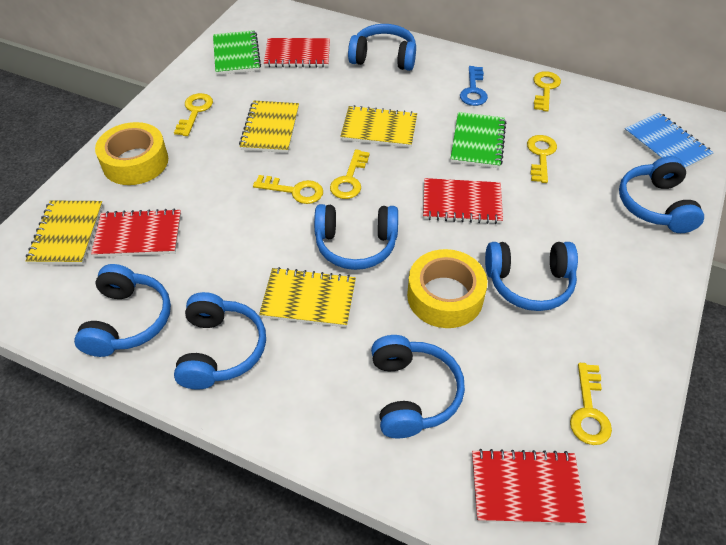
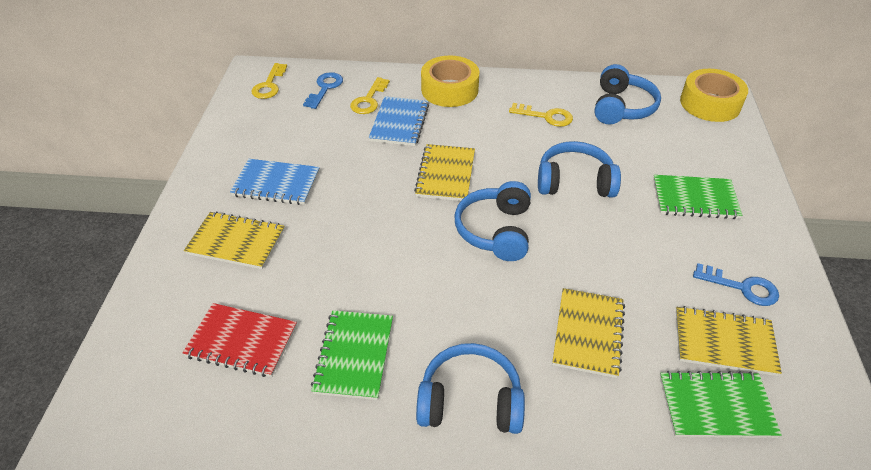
blue headphones: 7 -> 4
blue key: 1 -> 2
blue notebook: 1 -> 2
green notebook: 2 -> 3
red notebook: 4 -> 1
yellow key: 6 -> 3

